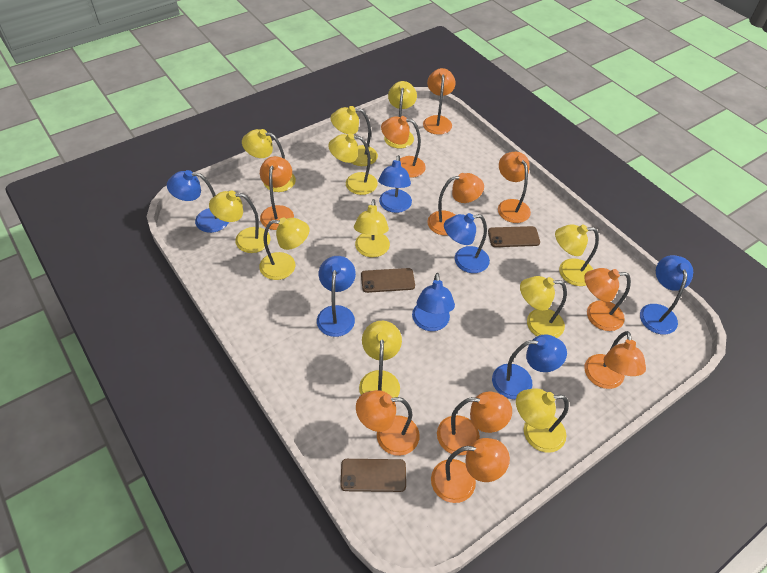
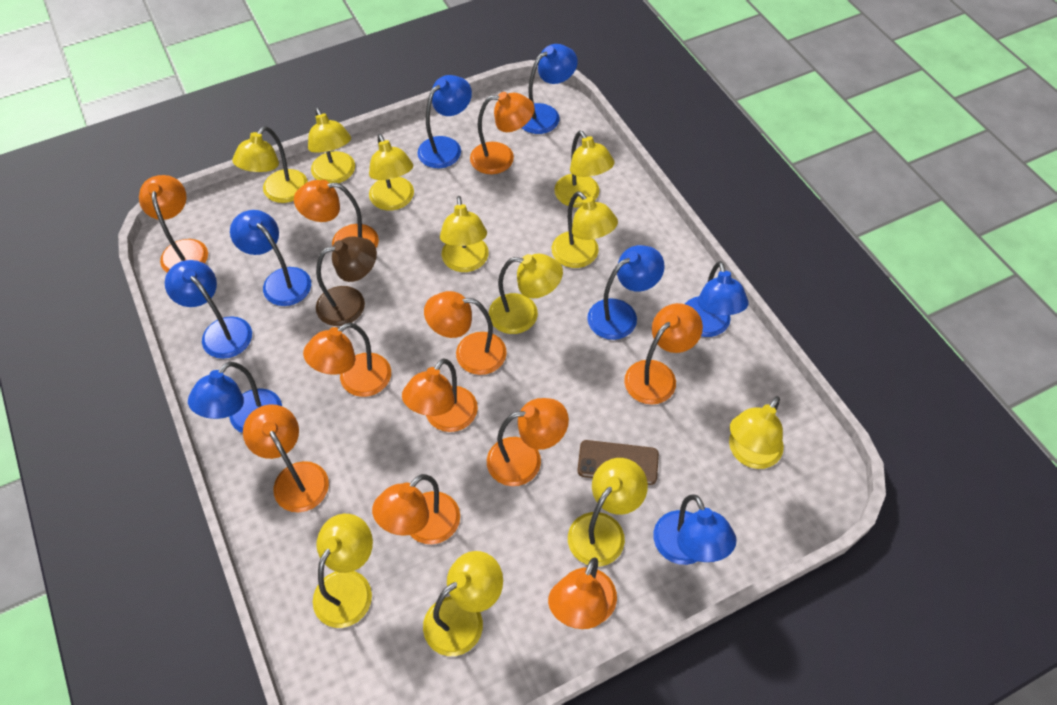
blue lamp: 7 -> 8
brown lamp: 0 -> 1
brown phone: 3 -> 1
orange lamp: 10 -> 11

